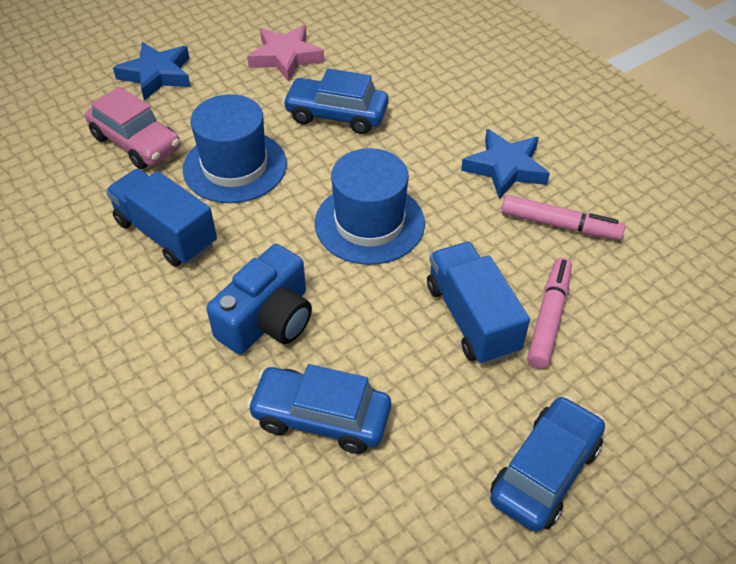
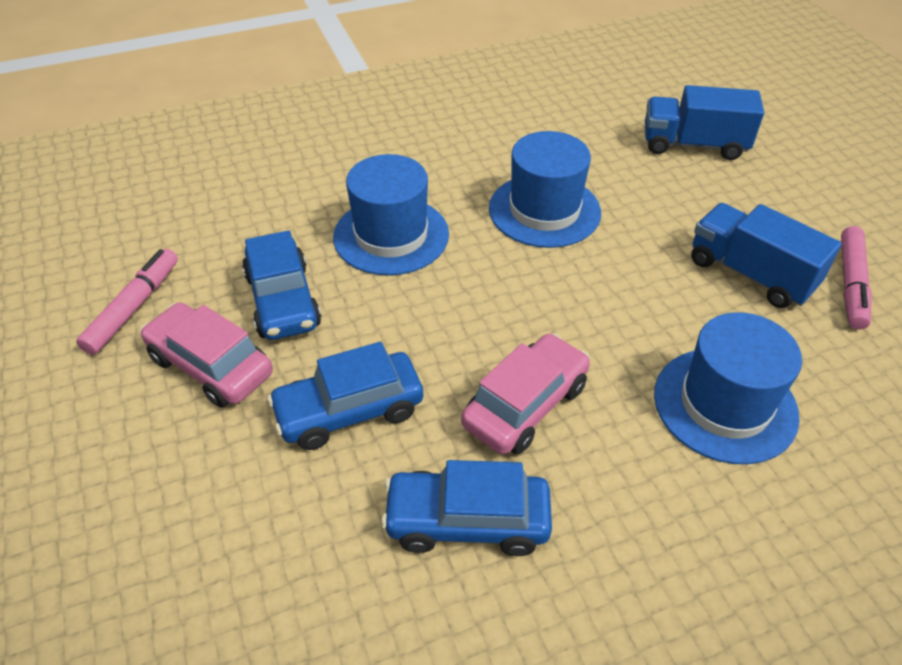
blue camera: 1 -> 0
blue hat: 2 -> 3
blue star: 2 -> 0
pink car: 1 -> 2
pink star: 1 -> 0

